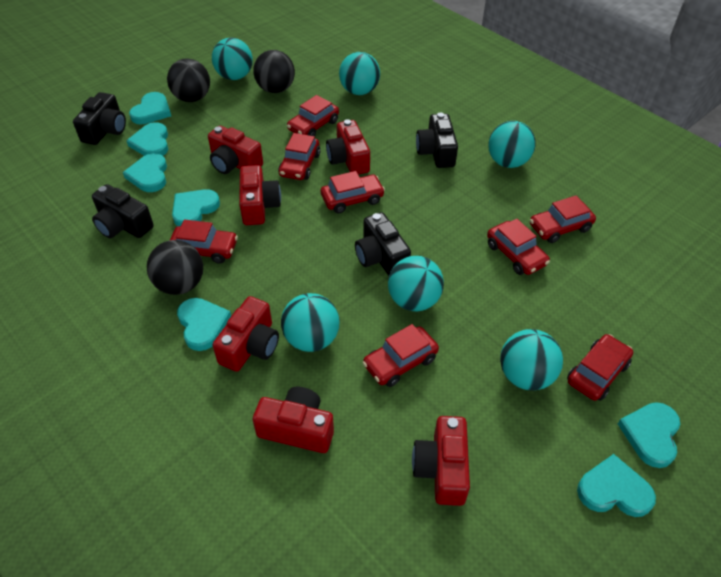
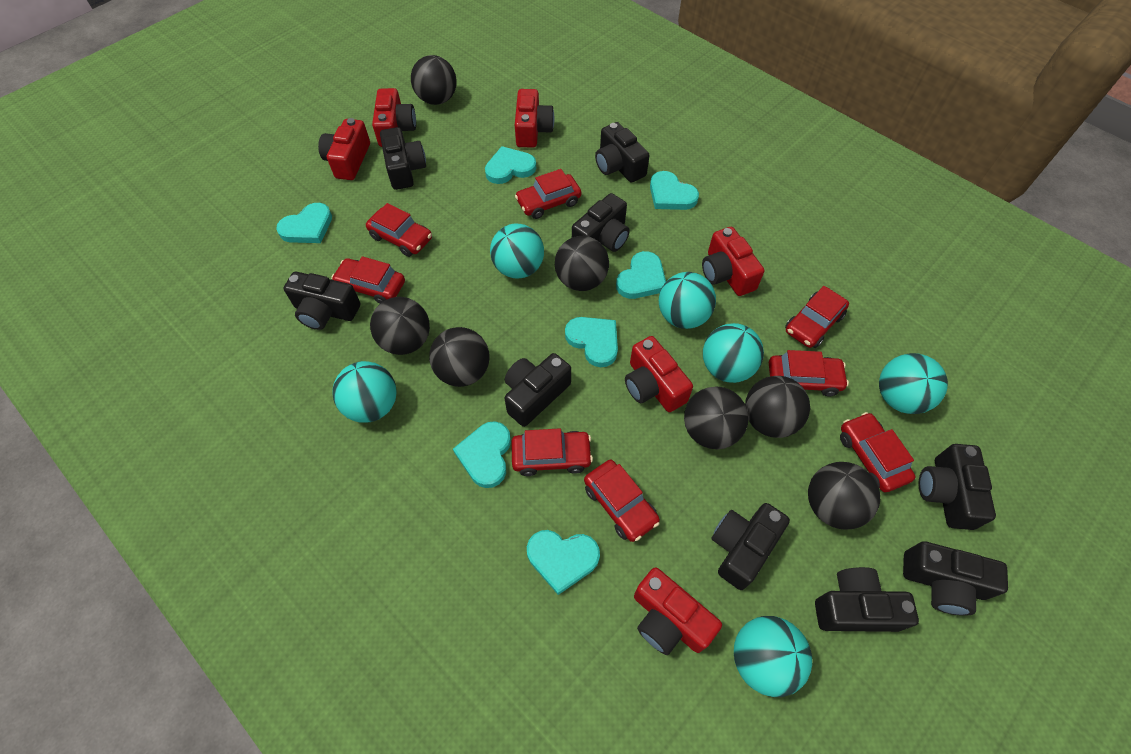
black ball: 3 -> 7
black camera: 4 -> 9

